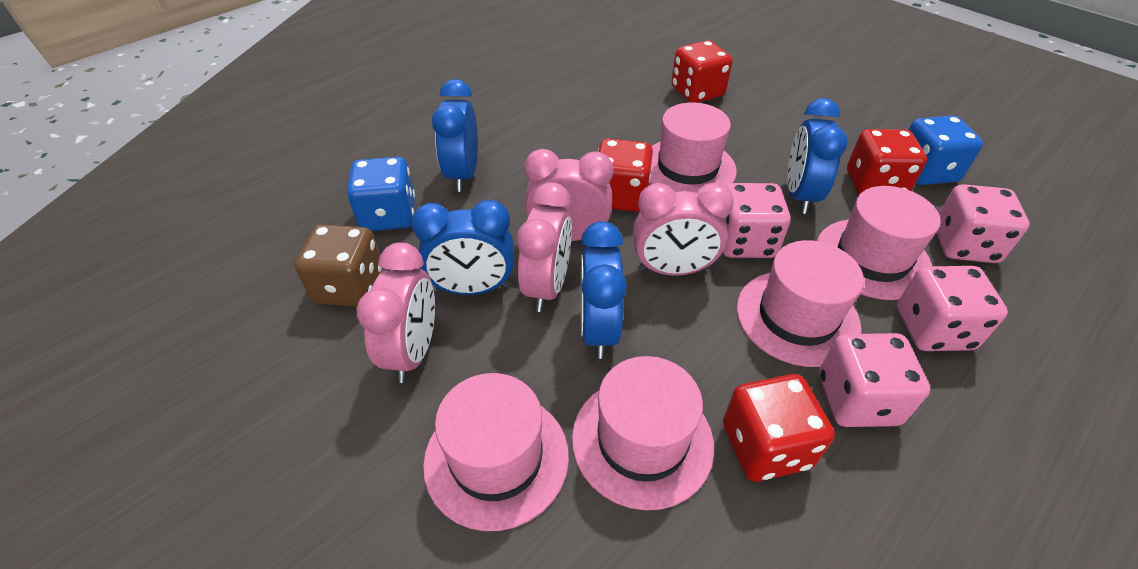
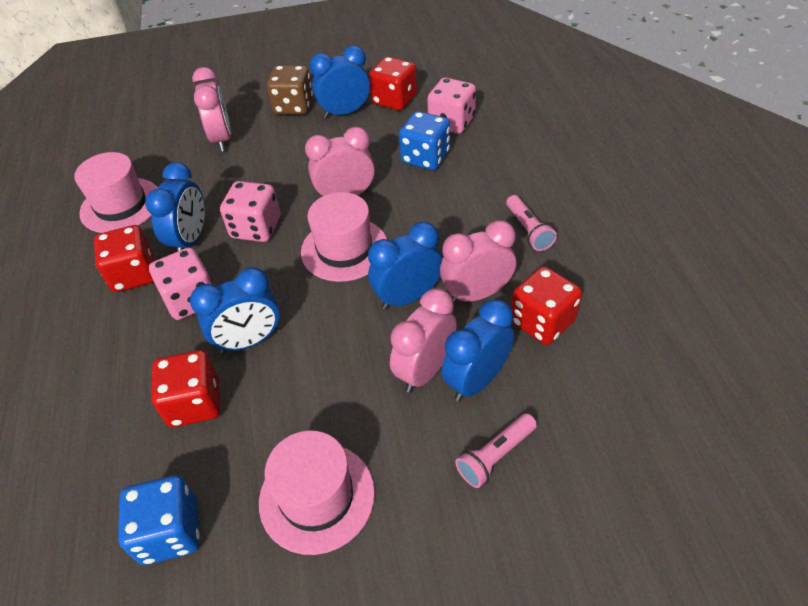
blue clock: 4 -> 5
pink dice: 4 -> 3
pink flashlight: 0 -> 2
pink hat: 5 -> 3

